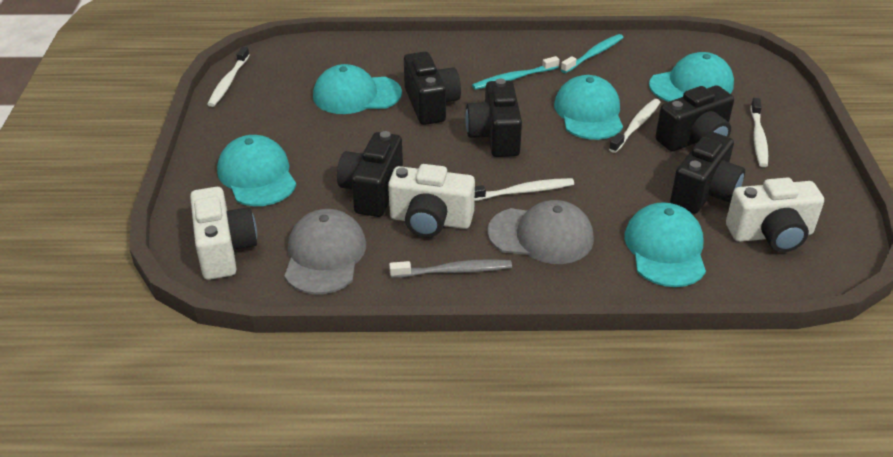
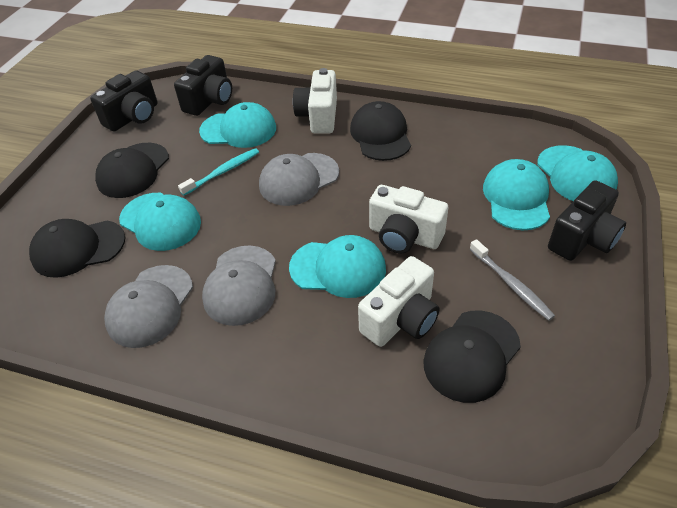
black camera: 5 -> 3
black cap: 0 -> 4
grey cap: 2 -> 3
turquoise toothbrush: 2 -> 1
white toothbrush: 4 -> 0

